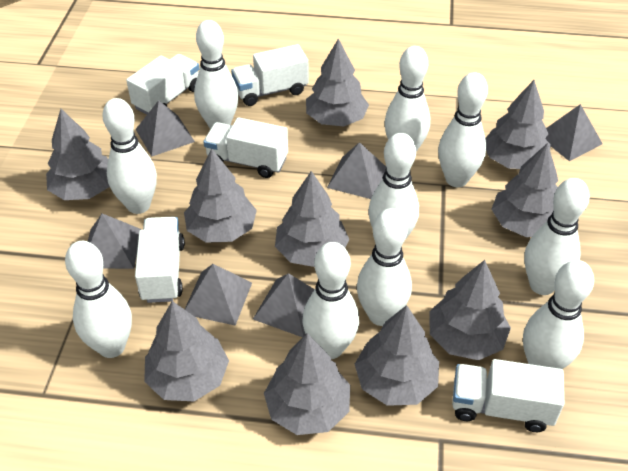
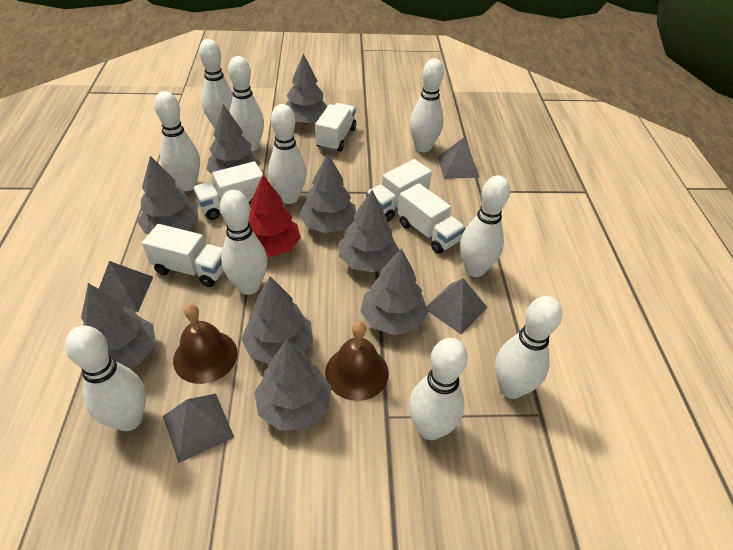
brown bell: 0 -> 2
grey pyramid: 6 -> 4
grey tree: 10 -> 9
red tree: 0 -> 1

